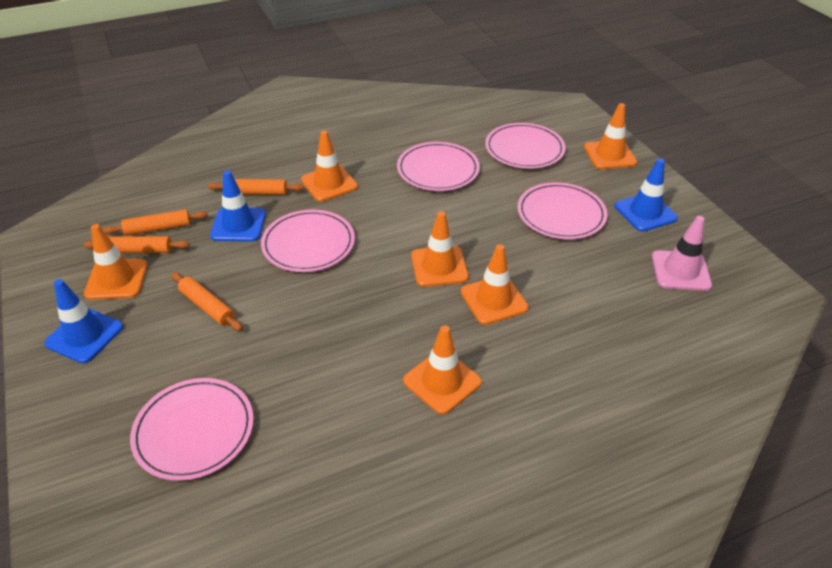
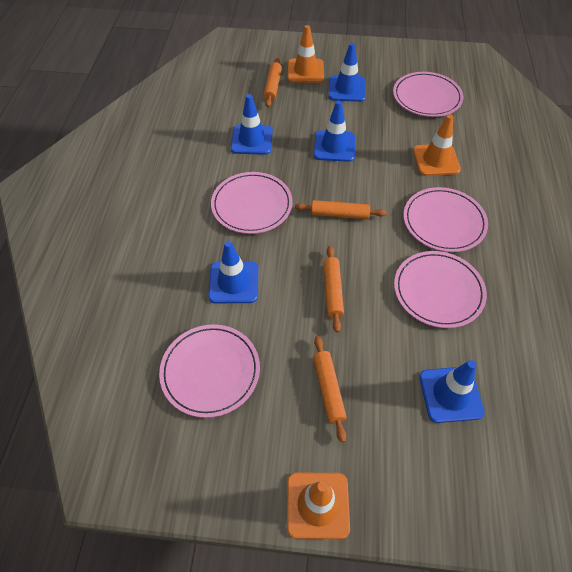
blue traffic cone: 3 -> 5
orange traffic cone: 6 -> 3
pink traffic cone: 1 -> 0

